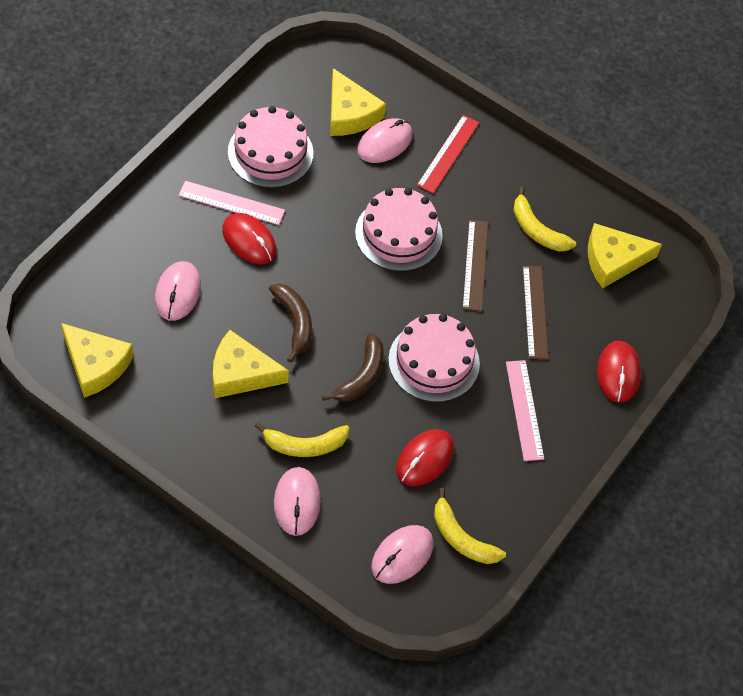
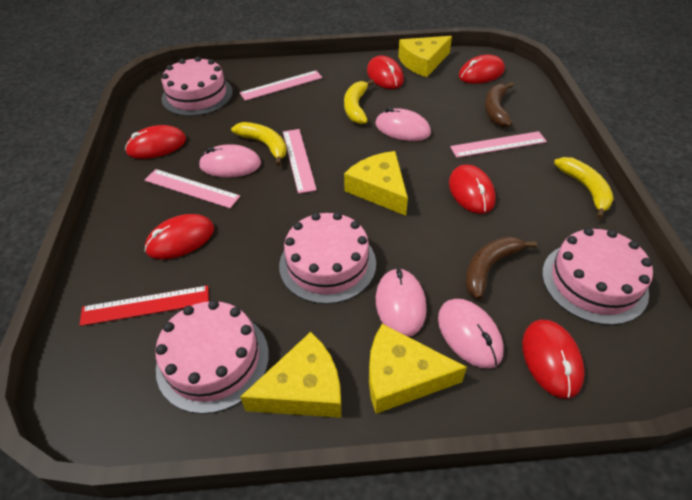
brown ruler: 2 -> 0
pink cake: 3 -> 4
pink ruler: 2 -> 4
red mouse: 3 -> 6

